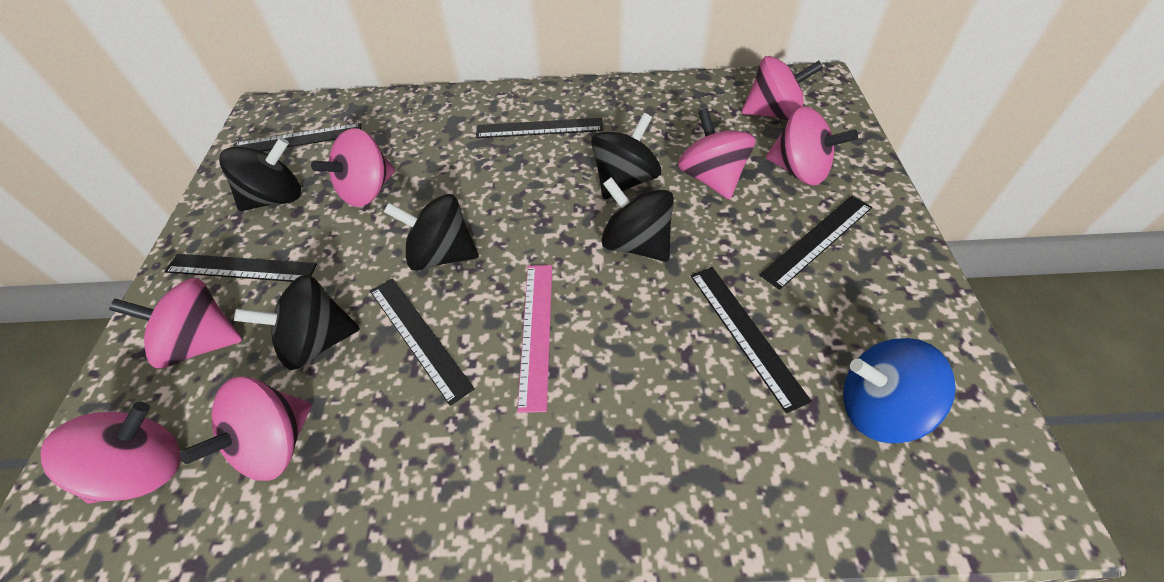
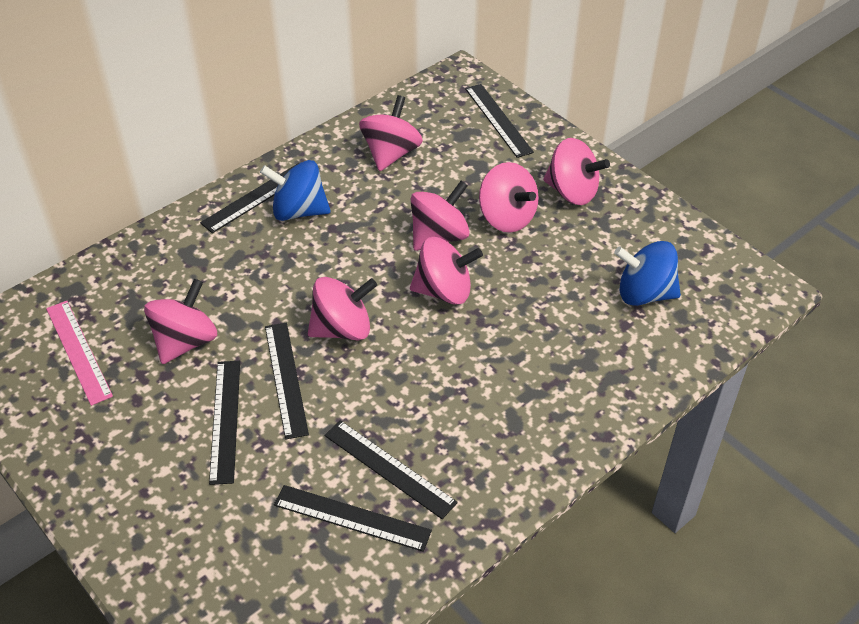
black spinning top: 5 -> 0
blue spinning top: 1 -> 2

